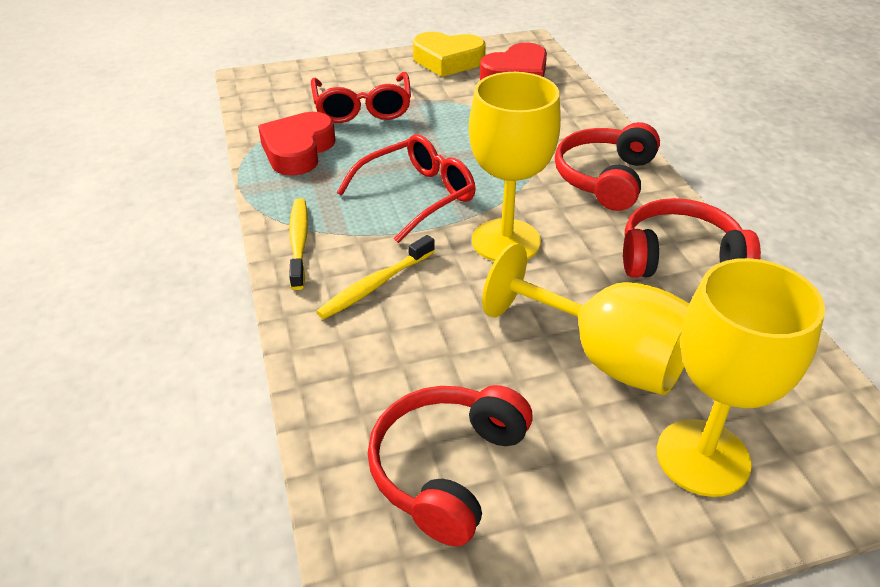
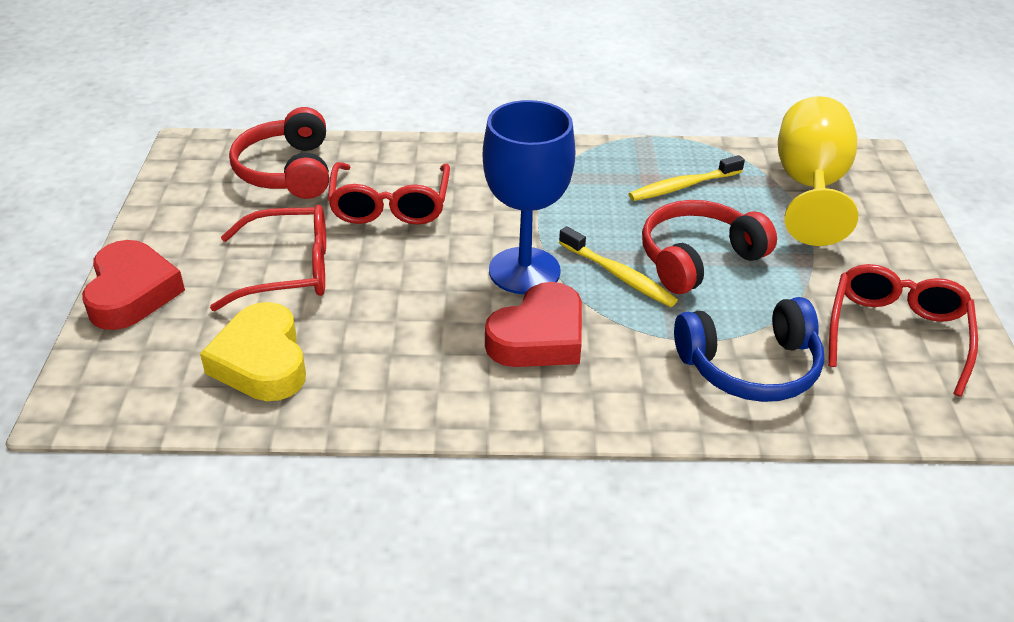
blue goblet: 0 -> 1
blue headphones: 0 -> 1
red glasses: 2 -> 3
red headphones: 3 -> 2
yellow goblet: 3 -> 1

